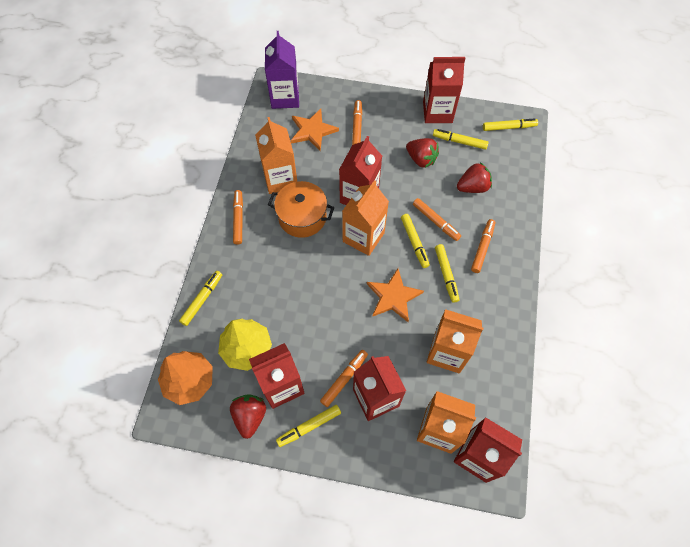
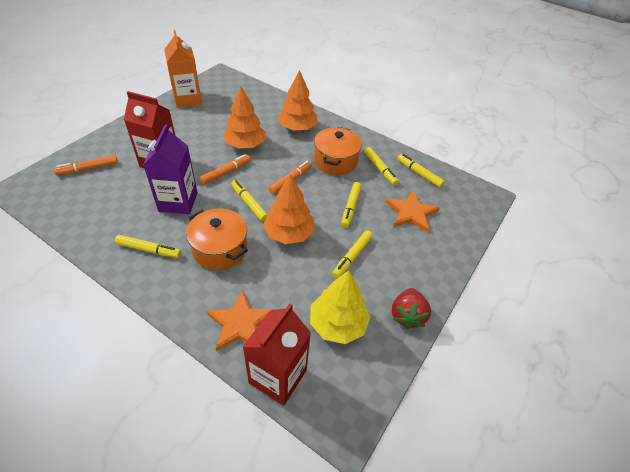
orange carton: 4 -> 1
orange marker: 5 -> 3
orange pot: 1 -> 2
orange tree: 1 -> 3
red carton: 5 -> 2
red strawberry: 3 -> 1

